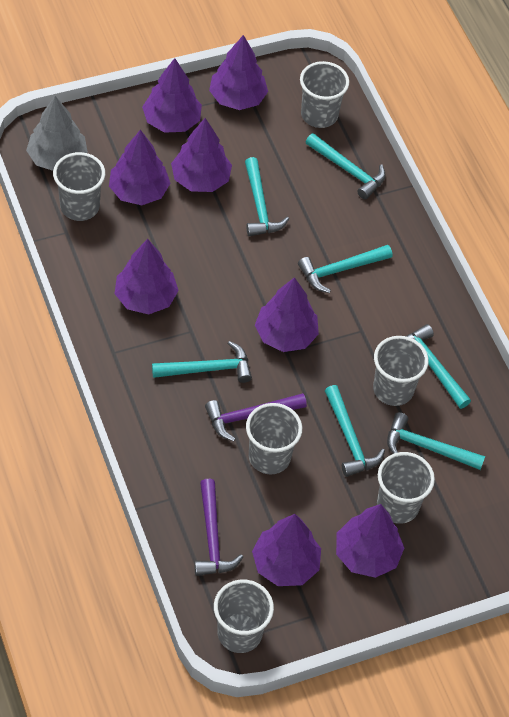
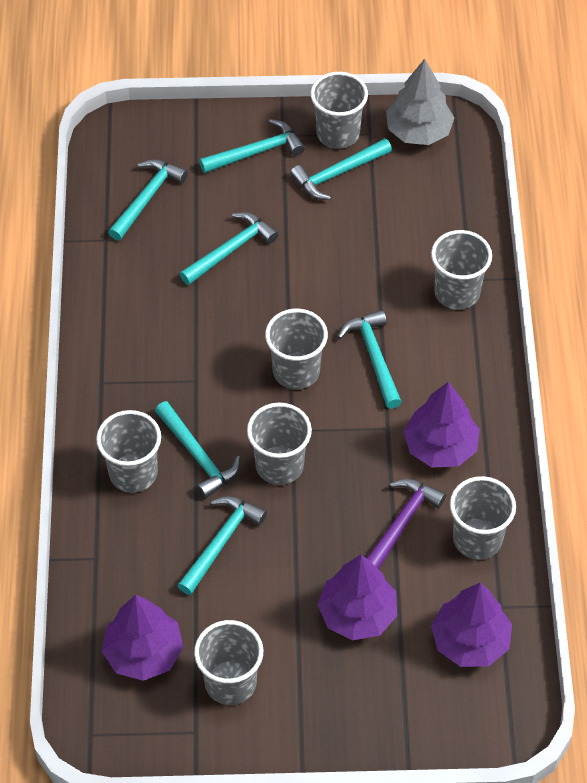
grey cup: 6 -> 7
purple hammer: 2 -> 1
purple tree: 8 -> 4

